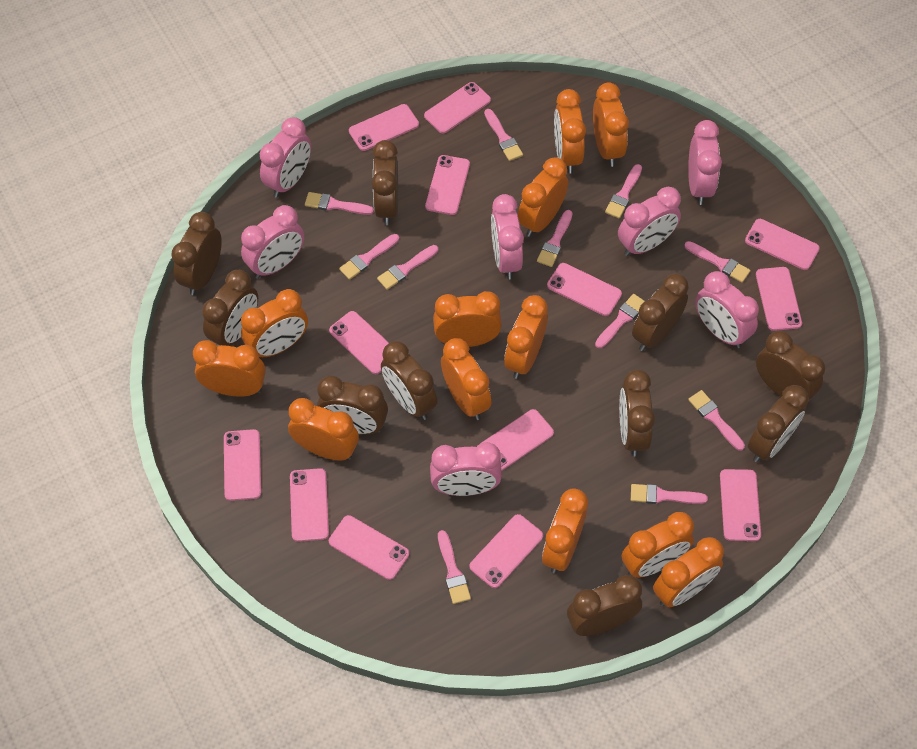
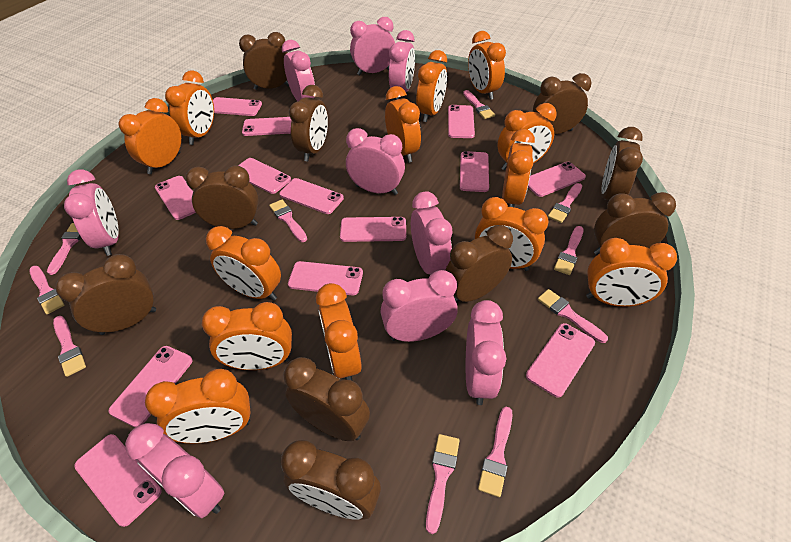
orange clock: 12 -> 13
pink brush: 11 -> 10
pink clock: 7 -> 9

